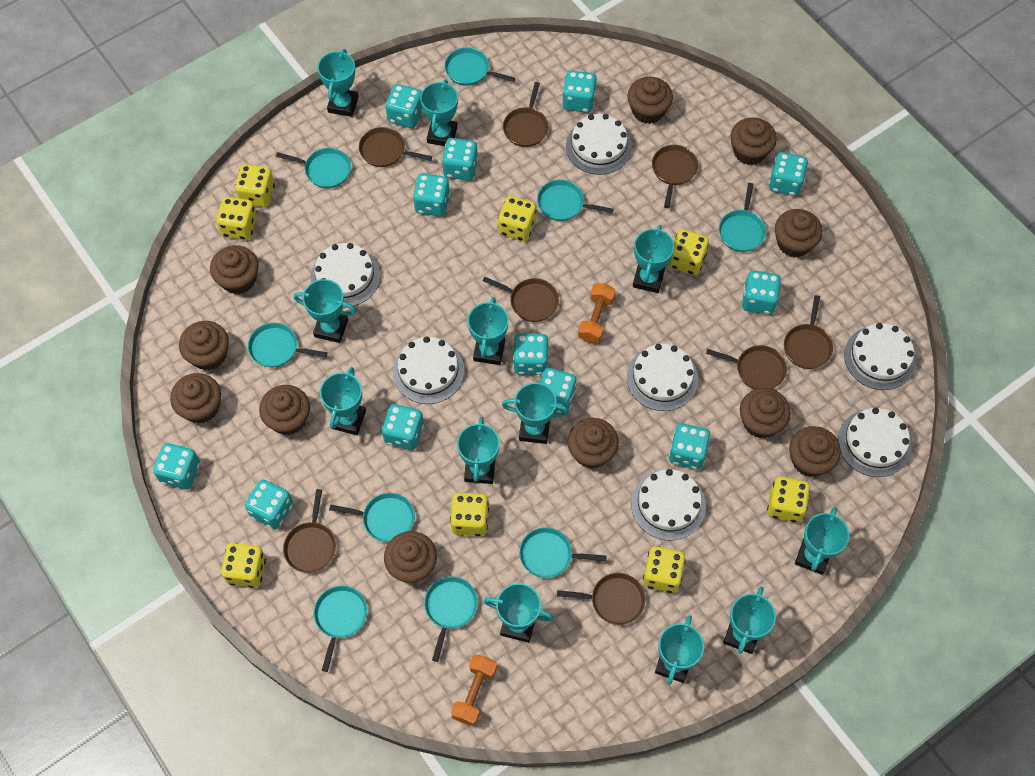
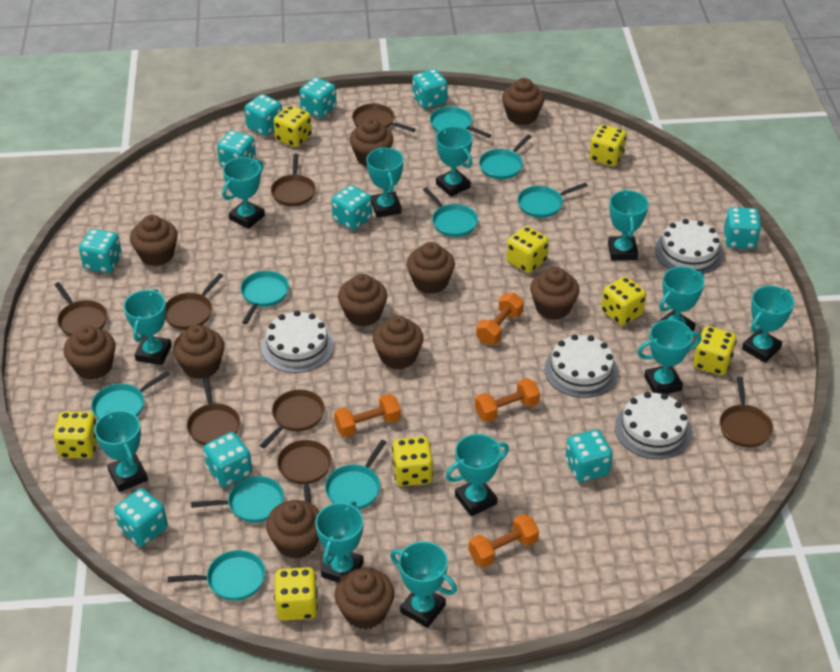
orange dumbbell: 2 -> 4
turquoise dice: 12 -> 10
white cake: 7 -> 4

